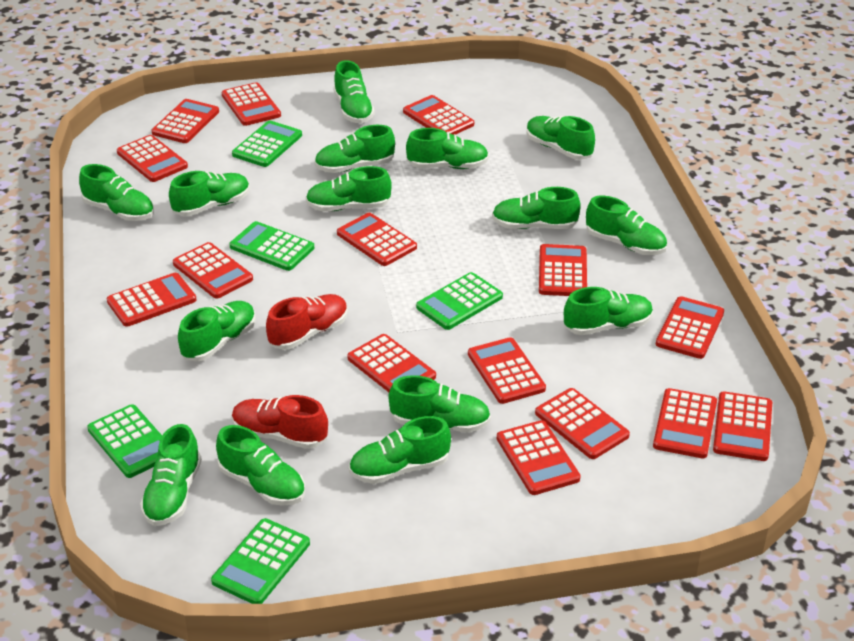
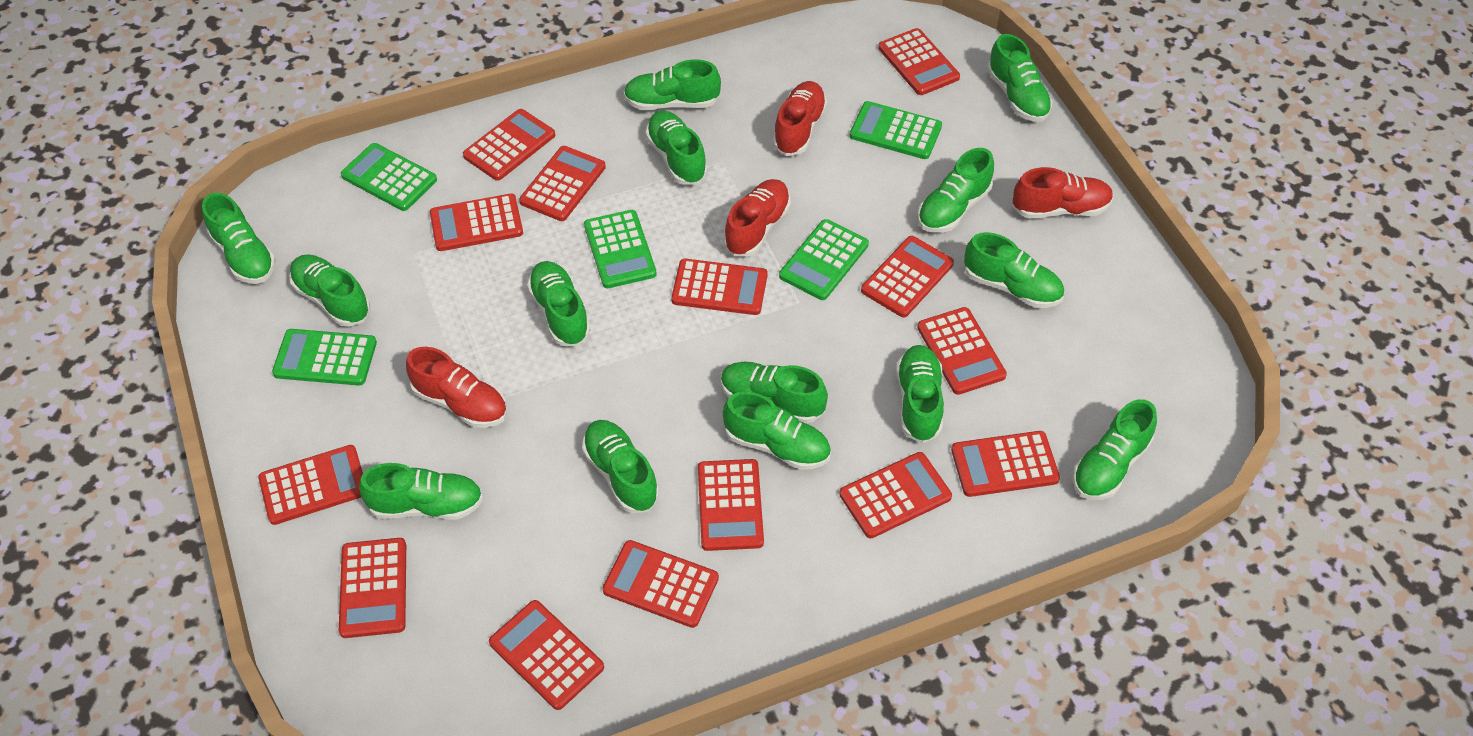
green shoe: 15 -> 14
red calculator: 15 -> 14
red shoe: 2 -> 4

